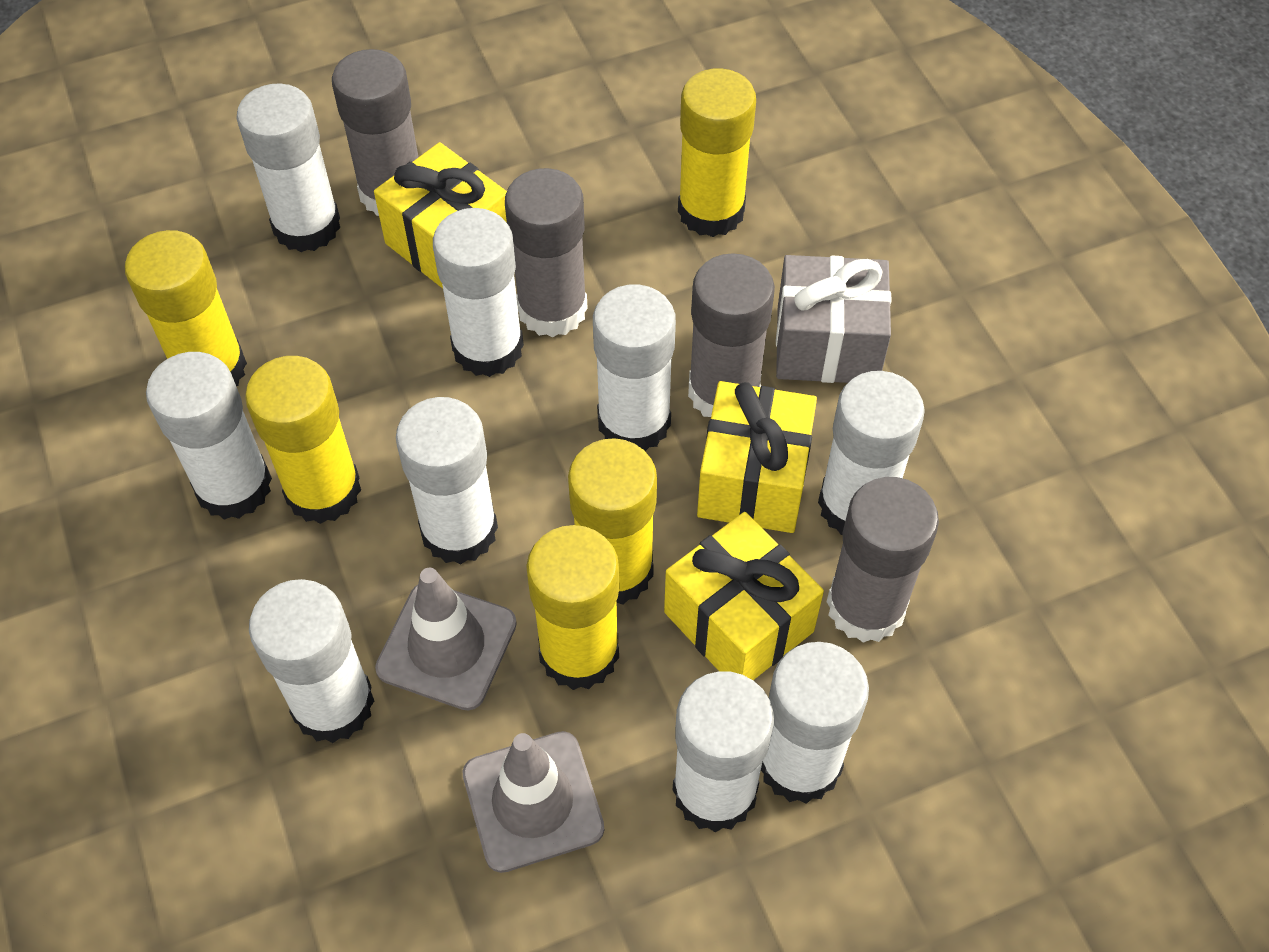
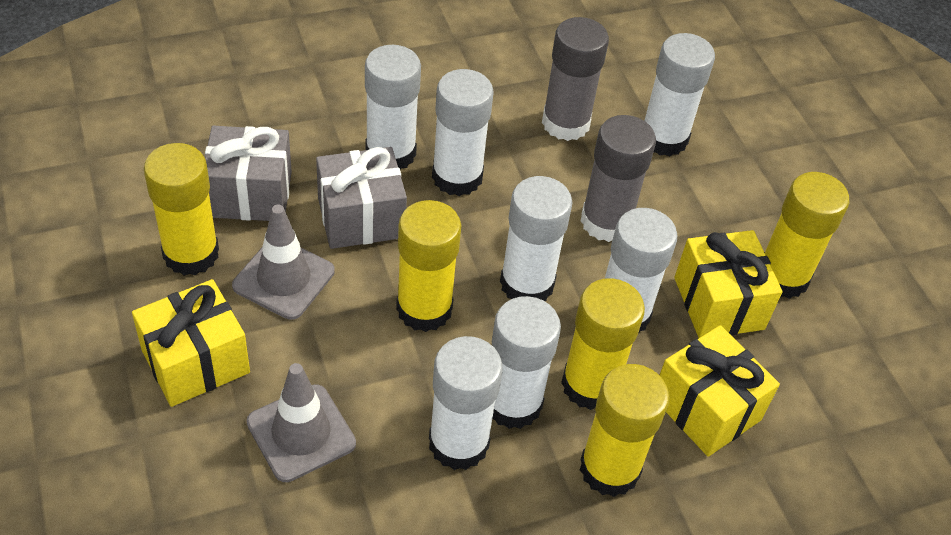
grey gift: 1 -> 2
grey glue stick: 4 -> 2
white glue stick: 9 -> 7

